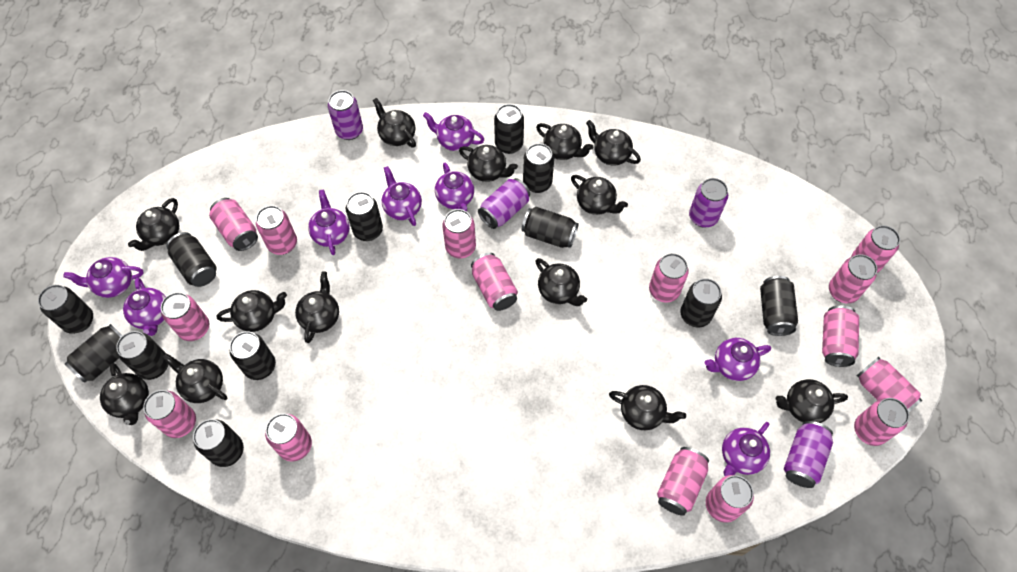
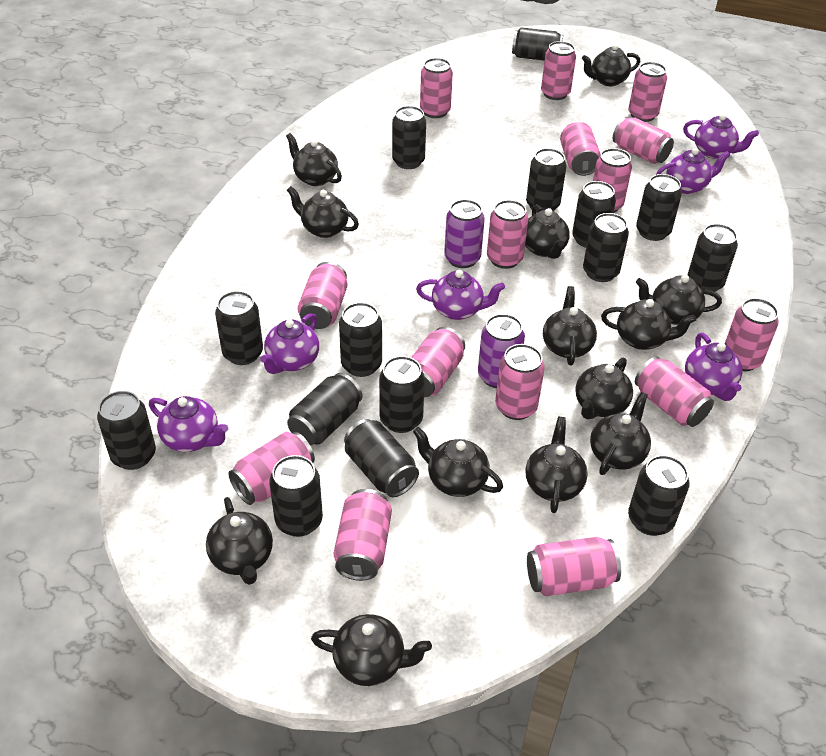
black can: 12 -> 15
purple can: 4 -> 2
purple teapot: 8 -> 6

